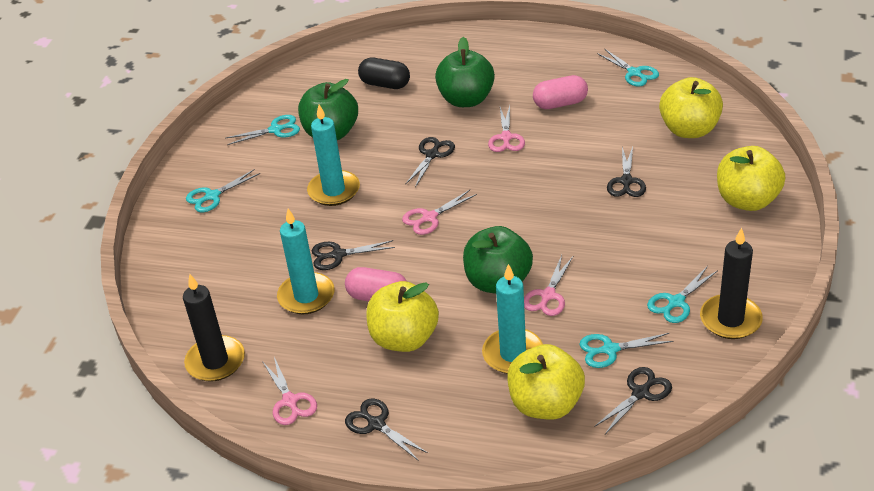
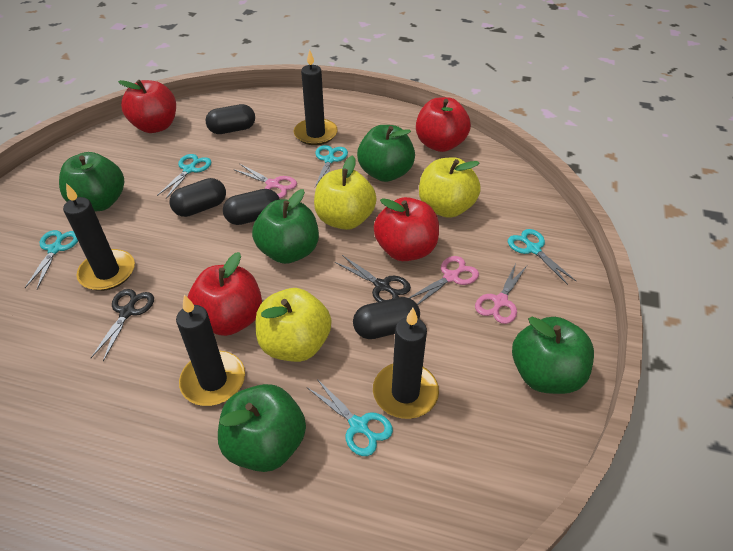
black candle: 2 -> 4
black capsule: 1 -> 4
black scissors: 5 -> 2
green apple: 3 -> 5
pink capsule: 2 -> 0
pink scissors: 4 -> 3
red apple: 0 -> 4
turquoise candle: 3 -> 0
yellow apple: 4 -> 3

